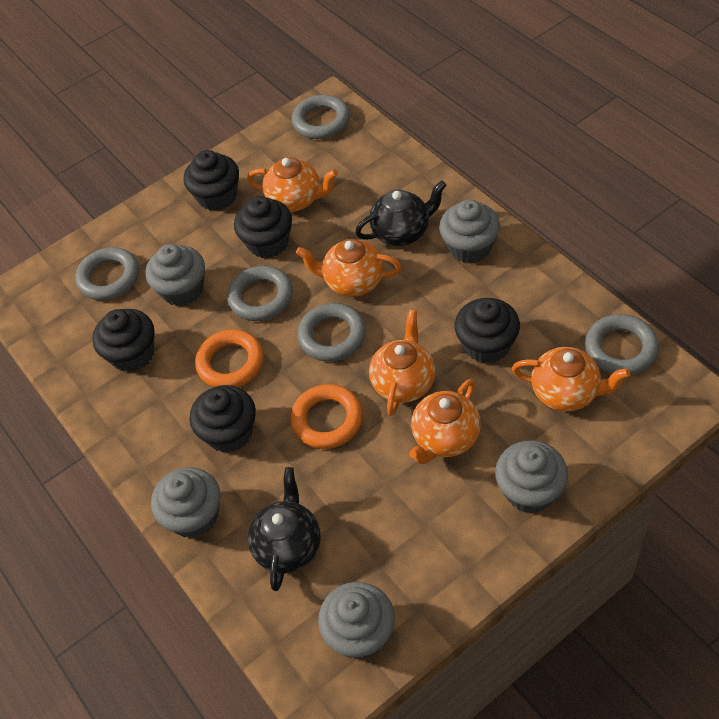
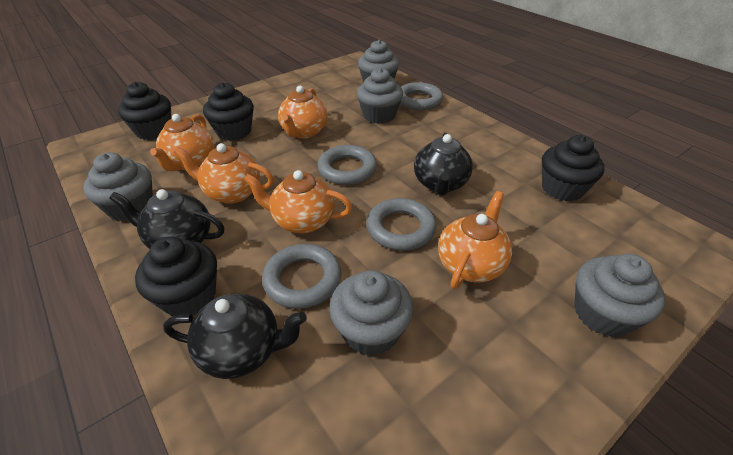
black cupcake: 5 -> 4
black teapot: 2 -> 3
grey ring: 5 -> 4
orange ring: 2 -> 0

